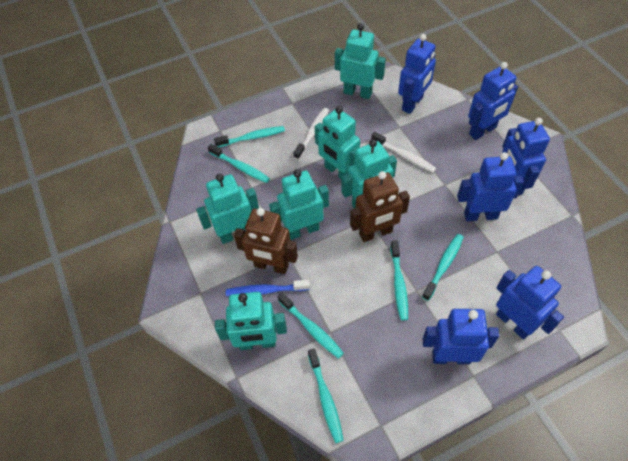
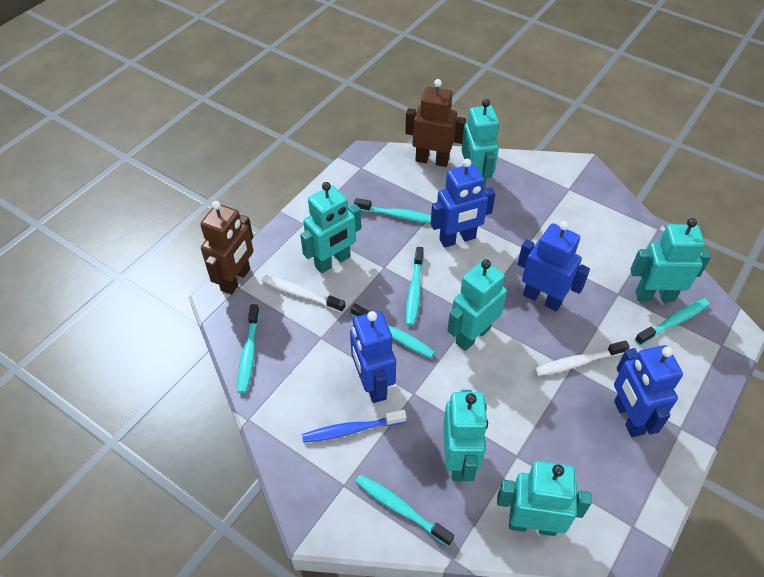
blue robot: 6 -> 4

